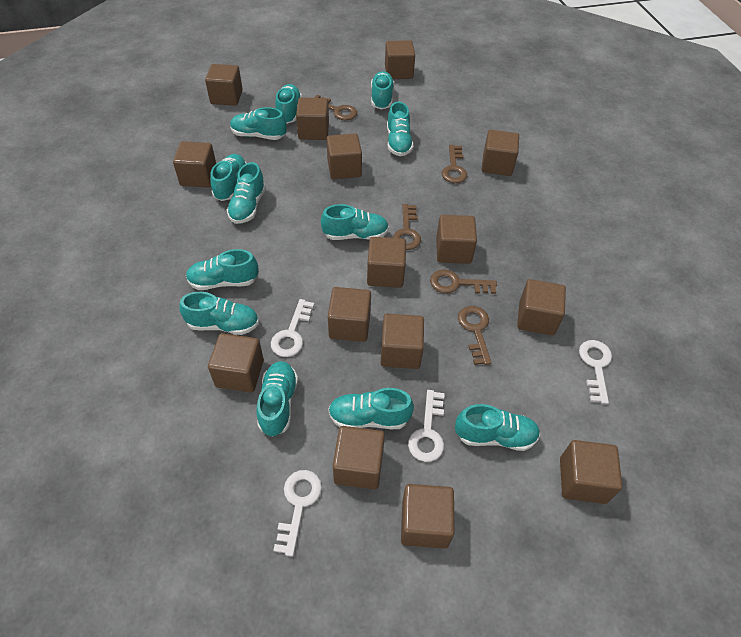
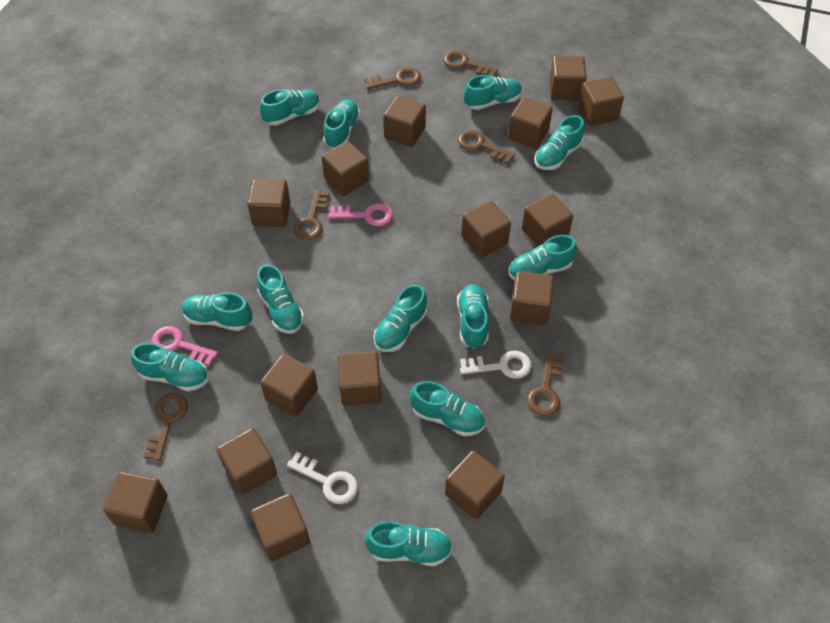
brown key: 5 -> 6
pink key: 0 -> 2
white key: 4 -> 2

